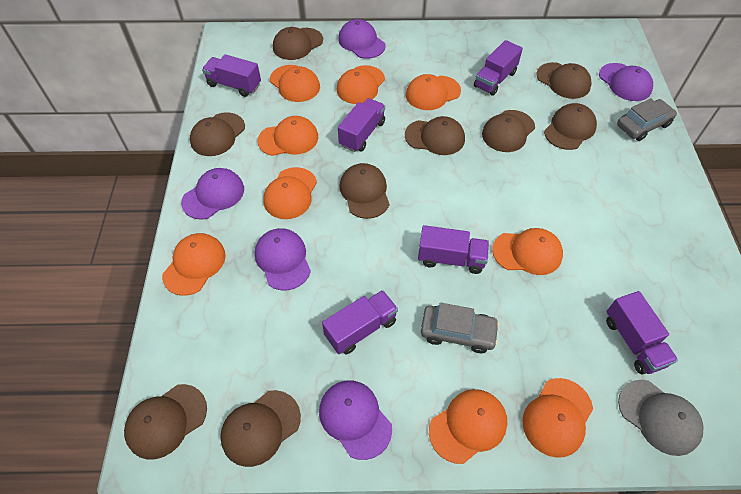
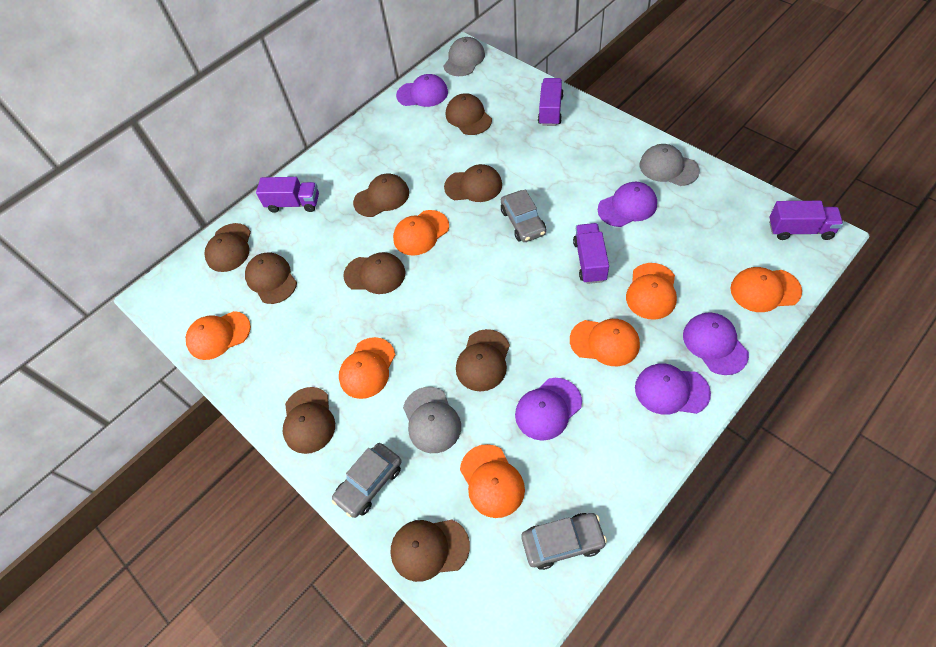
grey cap: 1 -> 3
grey car: 2 -> 3
orange cap: 9 -> 7
purple truck: 6 -> 4

